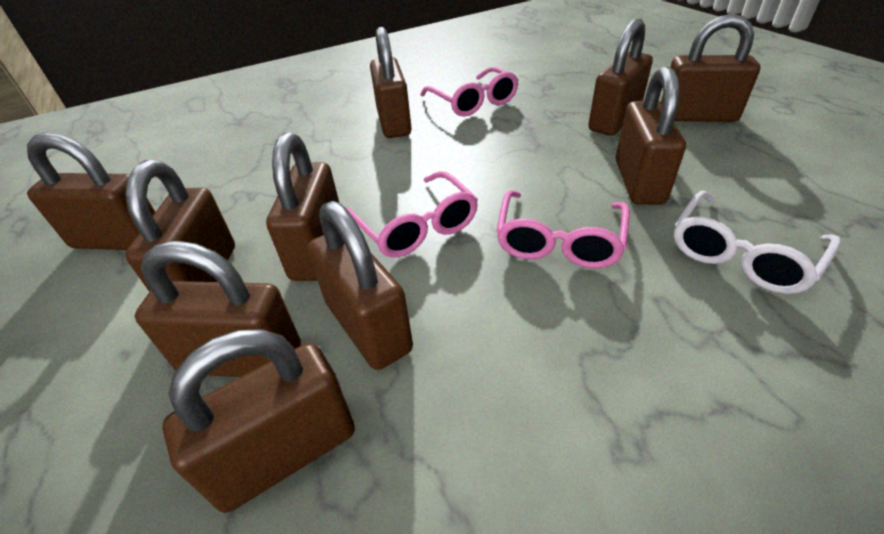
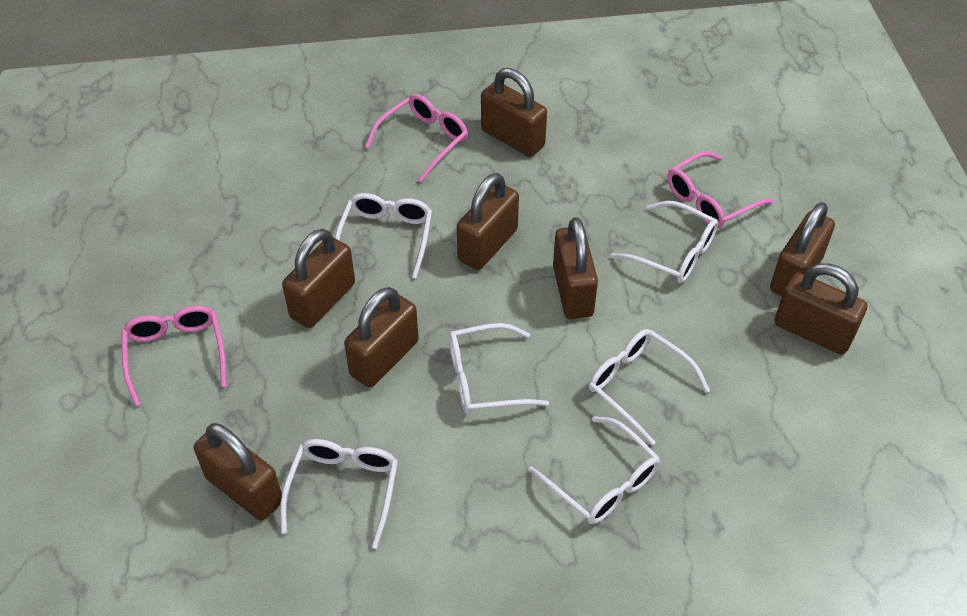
brown padlock: 10 -> 8
white glasses: 1 -> 6

